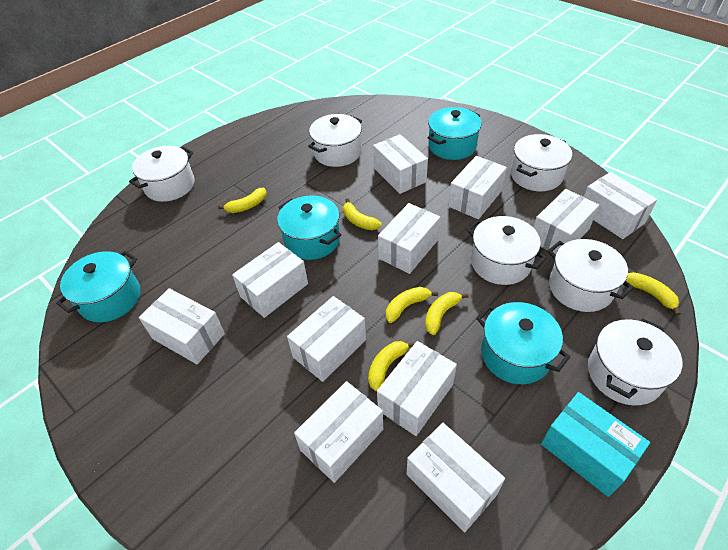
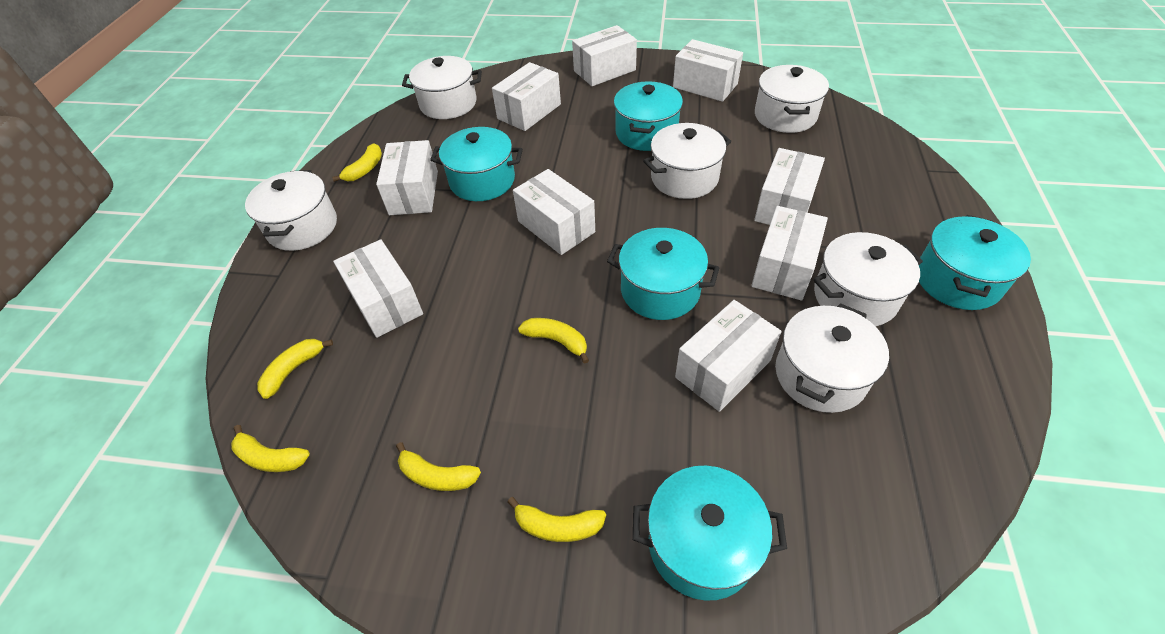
turquoise box: 1 -> 0
turquoise pot: 4 -> 5
white box: 11 -> 9

